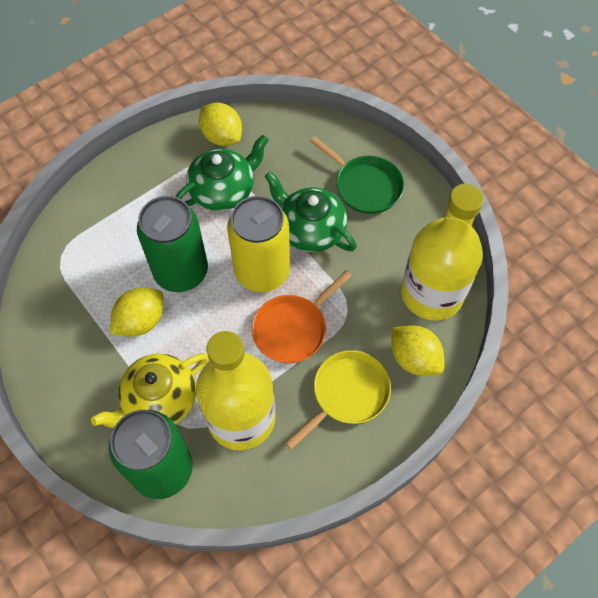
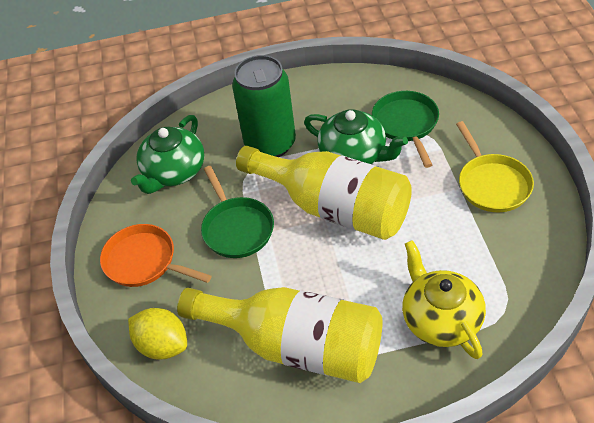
green can: 2 -> 1
green pan: 1 -> 2
yellow can: 1 -> 0
yellow lemon: 3 -> 1

